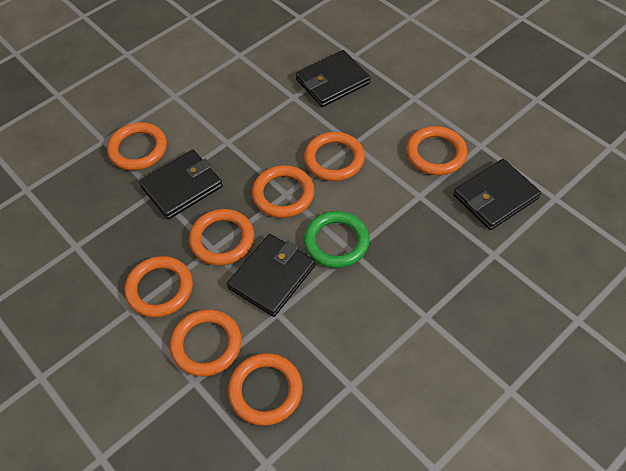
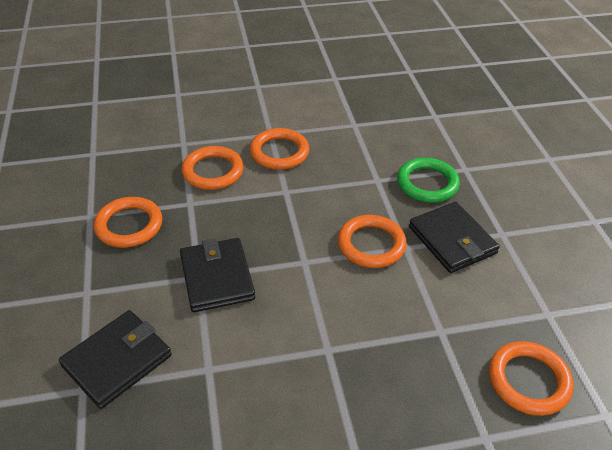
black wallet: 4 -> 3
orange ring: 8 -> 5

